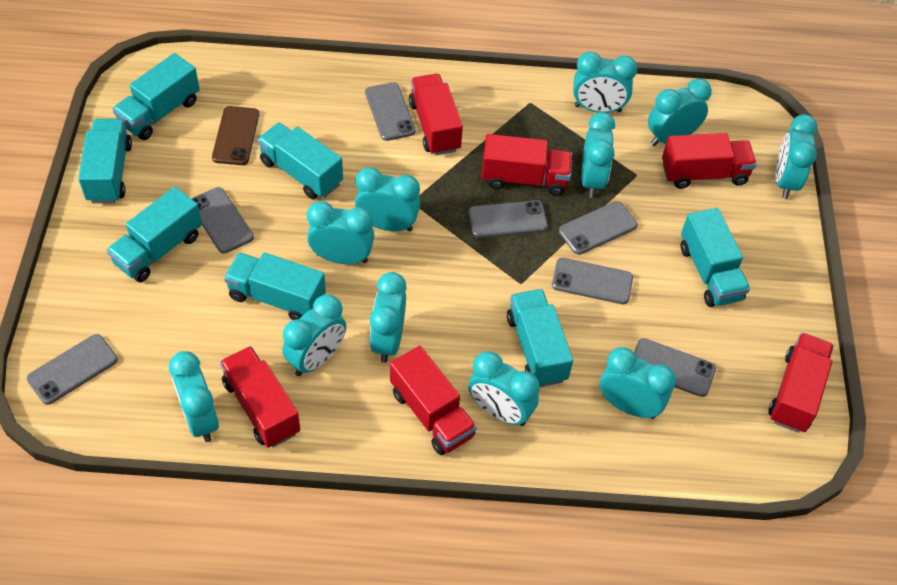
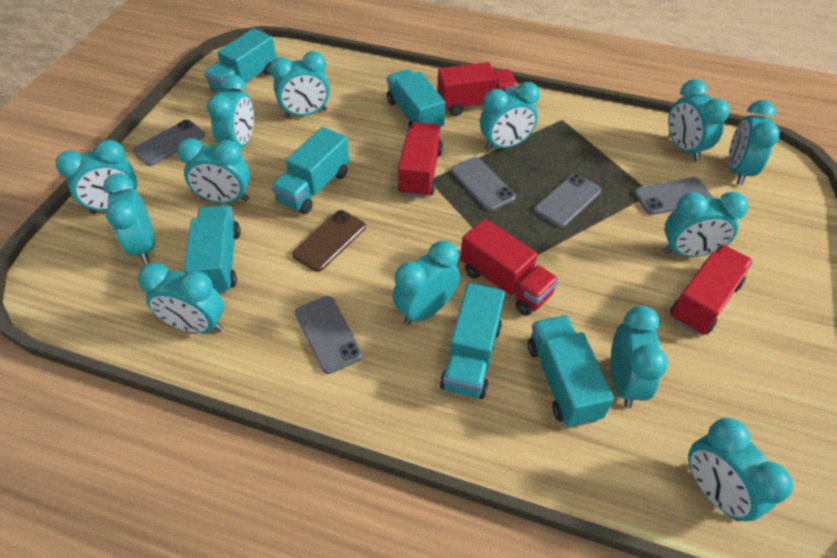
grey phone: 7 -> 5
red truck: 6 -> 4
turquoise clock: 11 -> 13
turquoise truck: 7 -> 6

